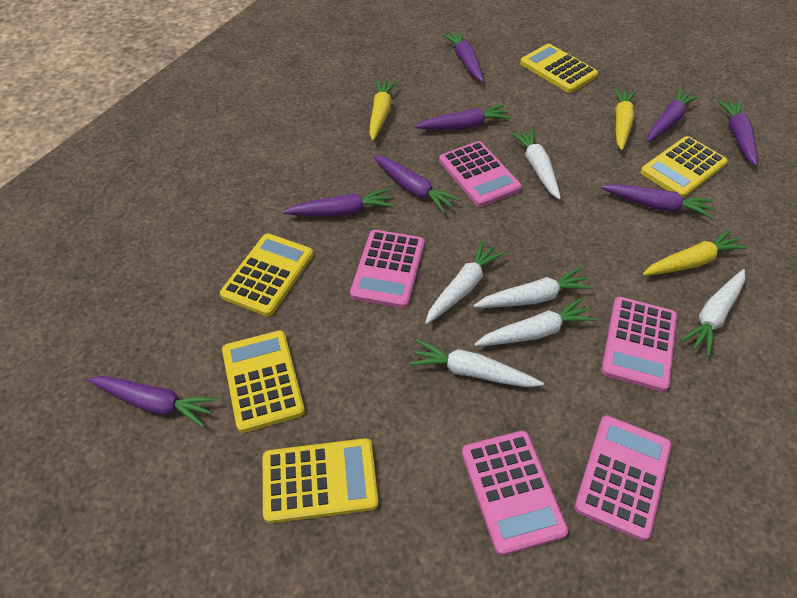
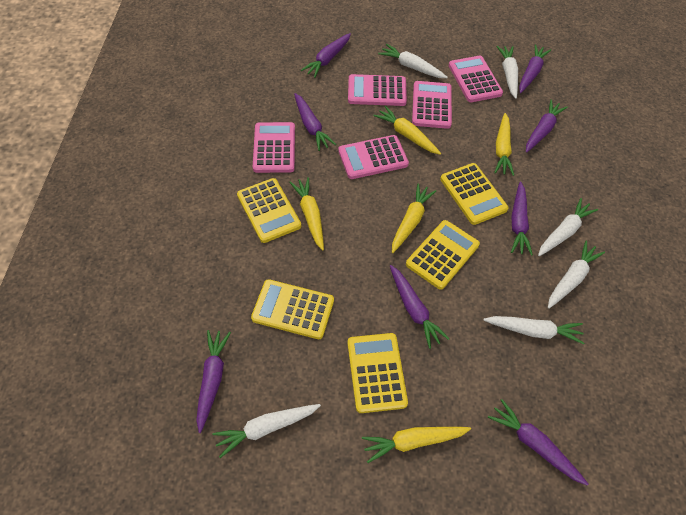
yellow carrot: 3 -> 5

